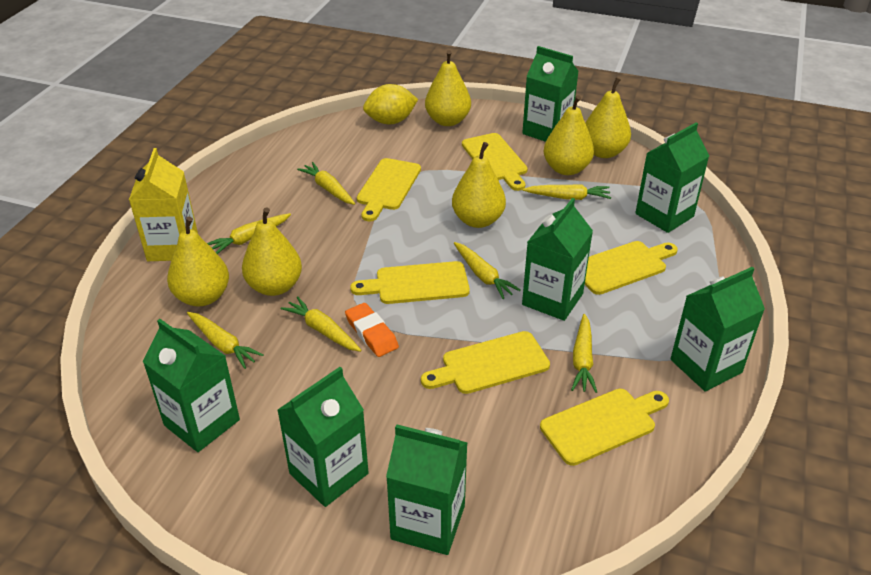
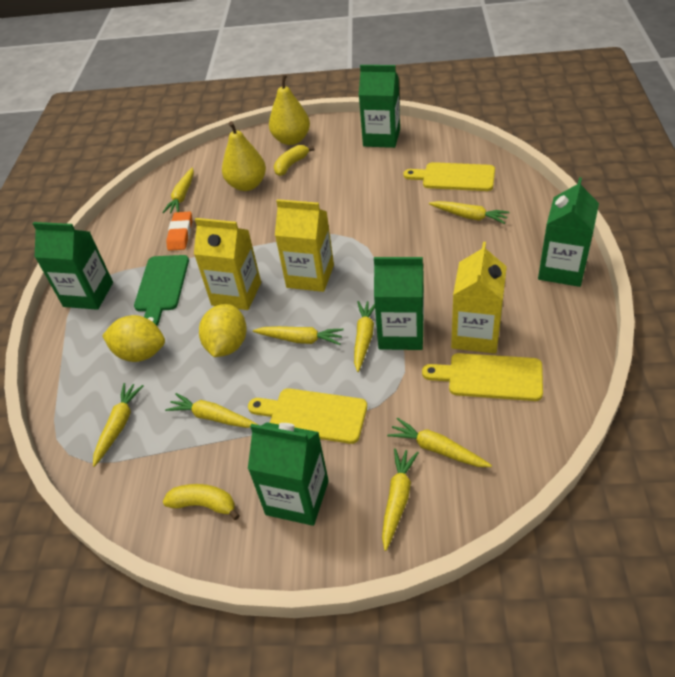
green carton: 7 -> 5
green cutting board: 0 -> 1
yellow banana: 0 -> 2
yellow carrot: 7 -> 8
yellow carton: 1 -> 3
yellow cutting board: 6 -> 3
yellow lemon: 1 -> 2
yellow pear: 6 -> 2

